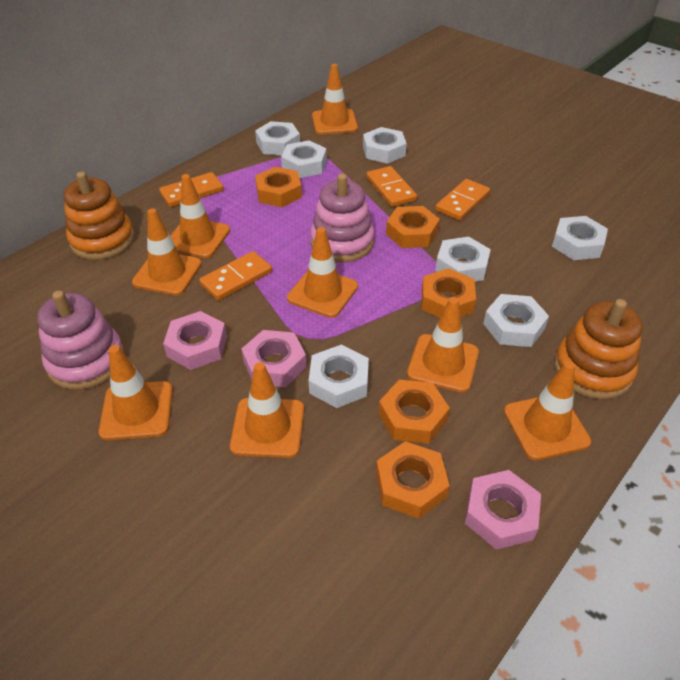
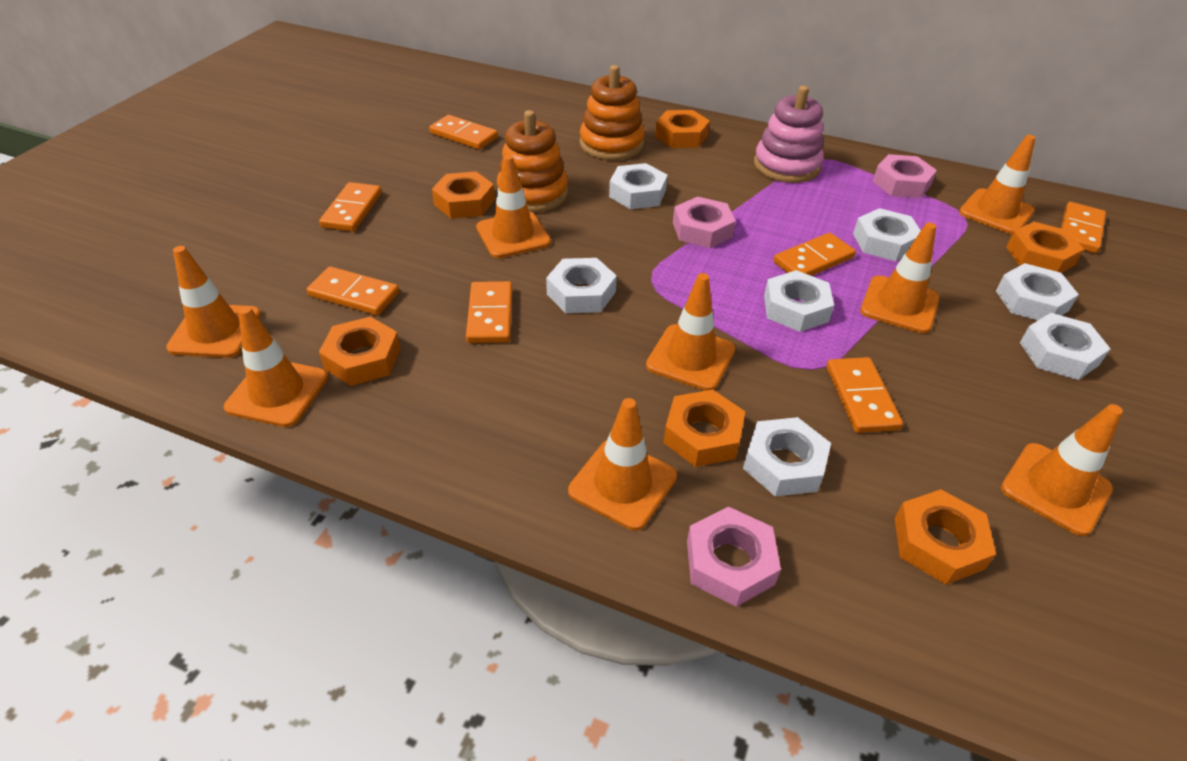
orange domino: 4 -> 7
orange nut: 5 -> 6
pink stacking toy: 2 -> 1

